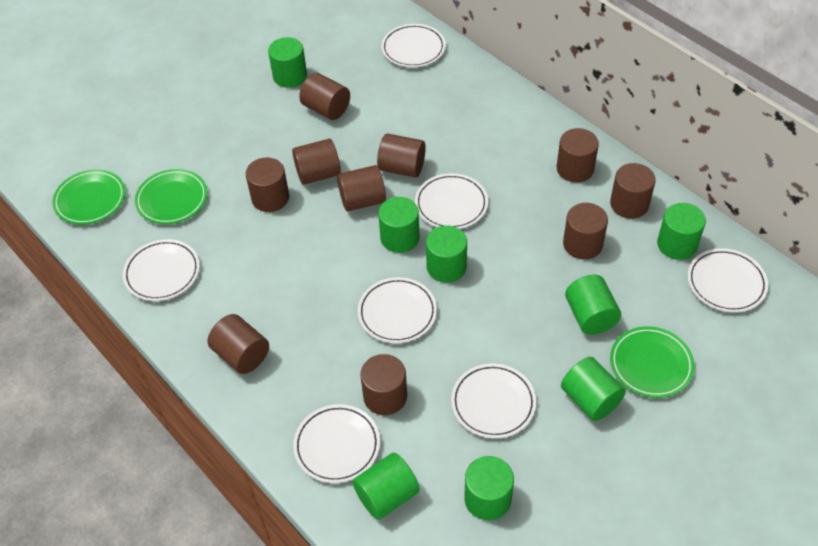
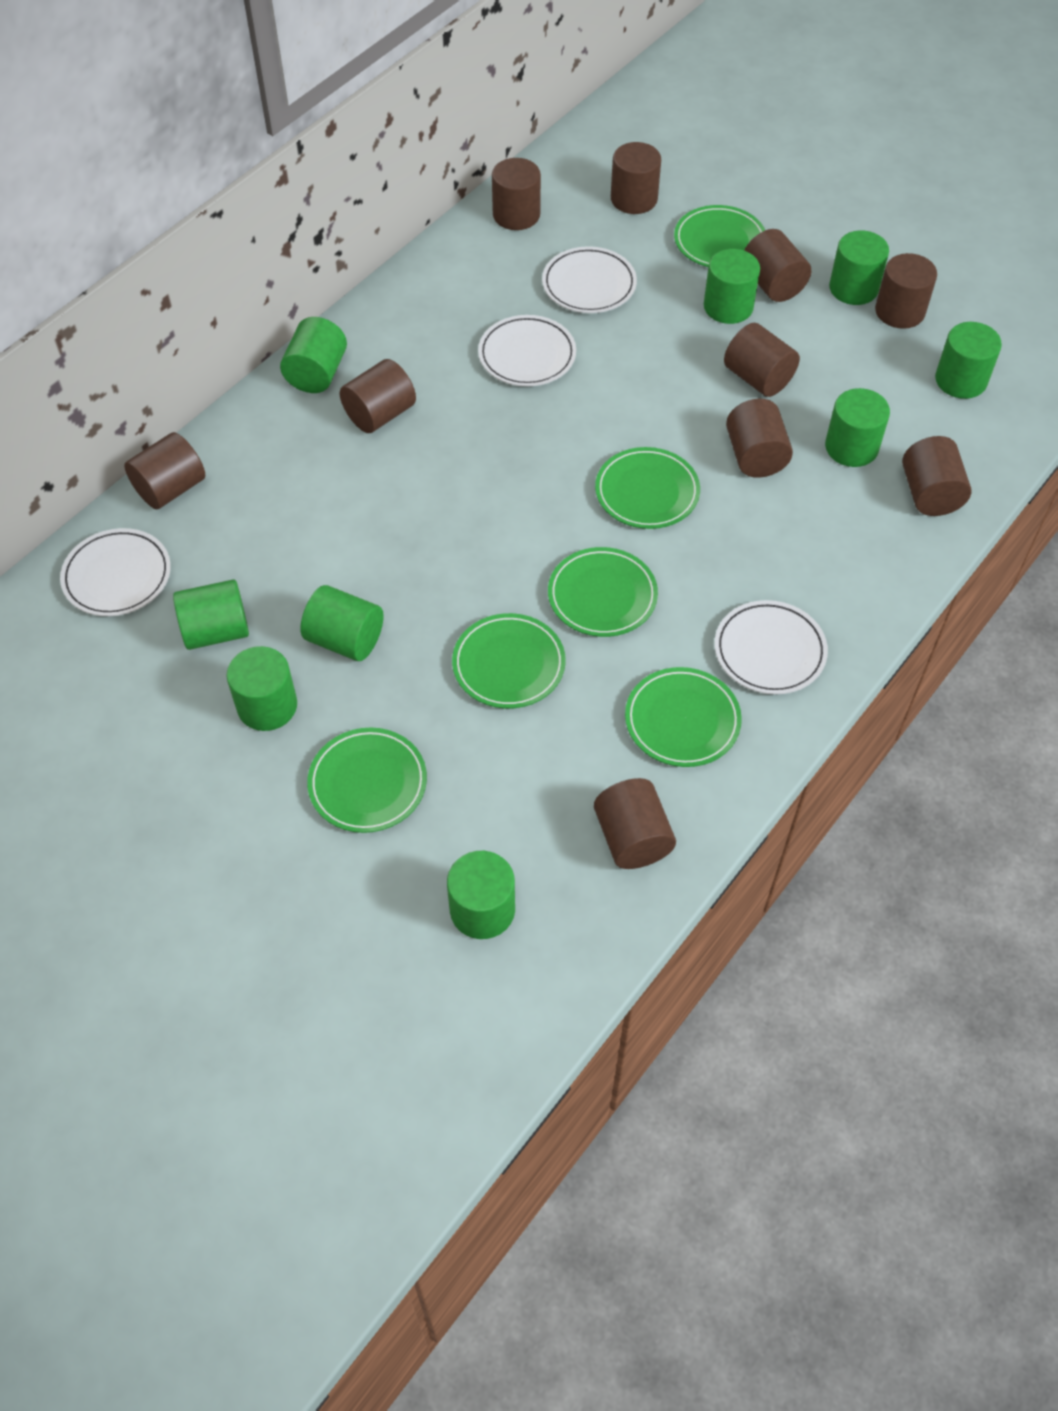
green cylinder: 8 -> 9
green plate: 3 -> 6
white plate: 7 -> 4

